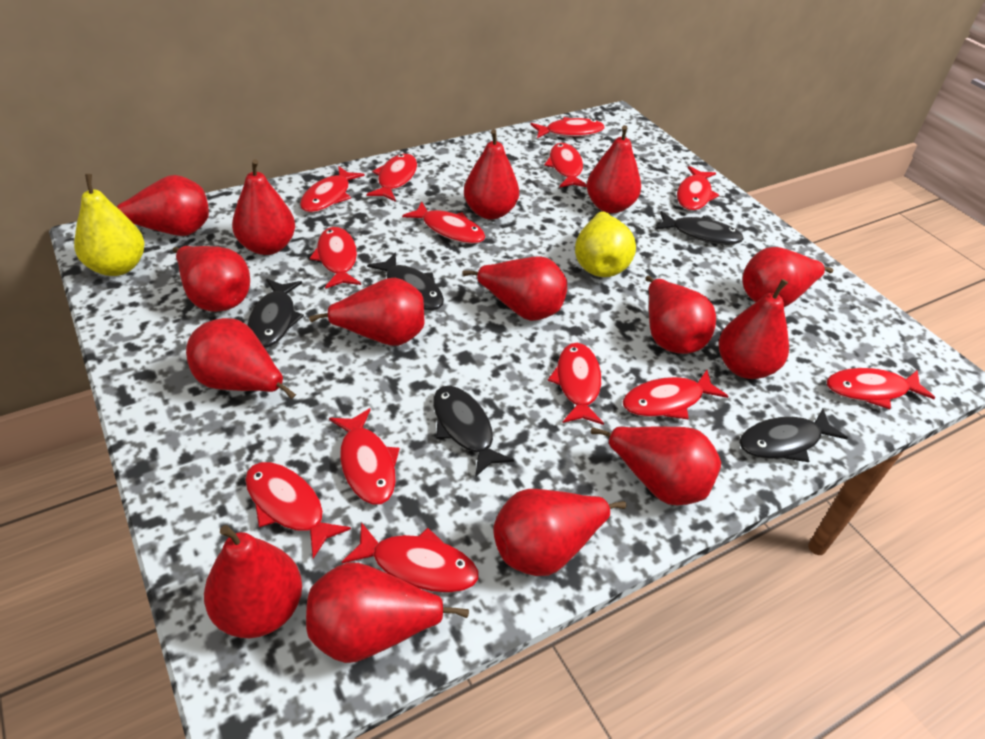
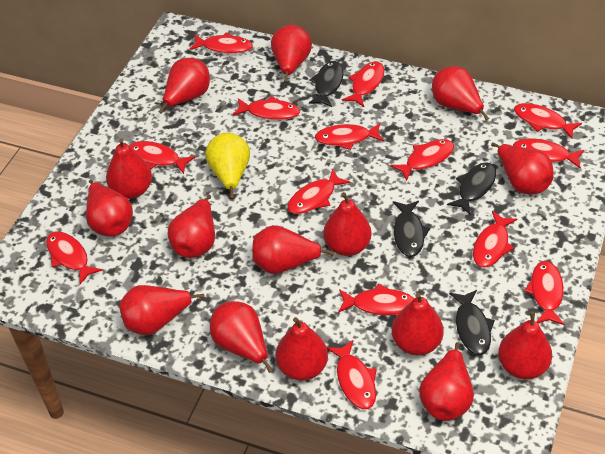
black fish: 5 -> 4
red fish: 13 -> 14
yellow pear: 2 -> 1

